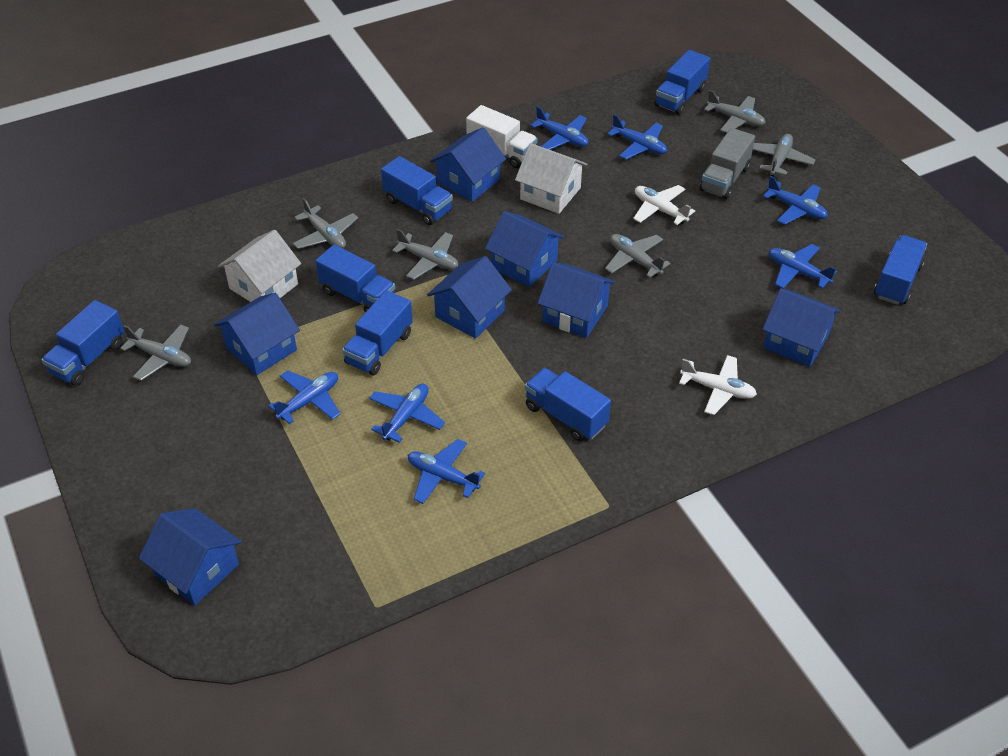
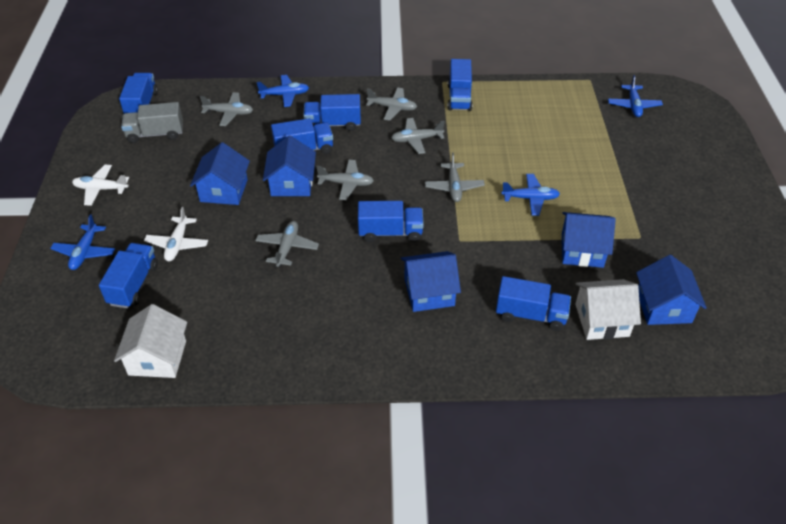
blue house: 7 -> 5
blue plane: 7 -> 4
white truck: 1 -> 0

